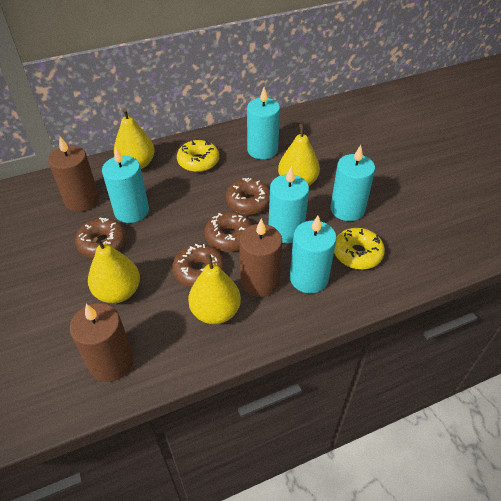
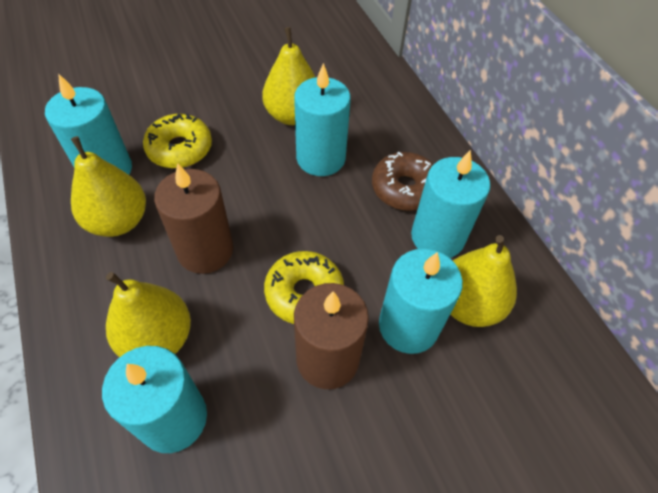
brown candle: 3 -> 2
brown donut: 4 -> 1

